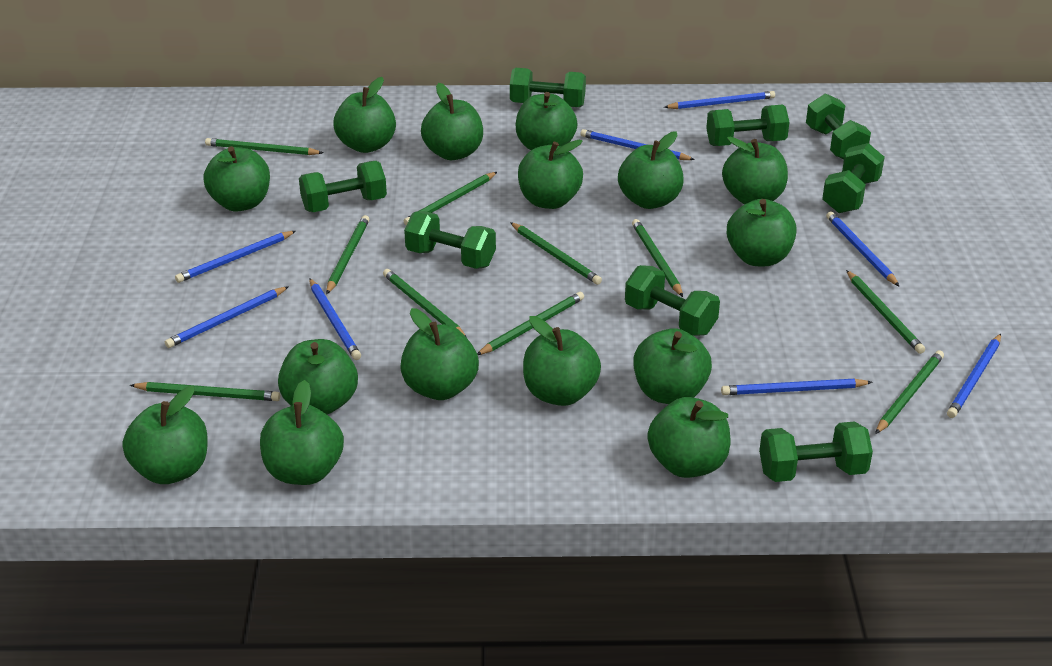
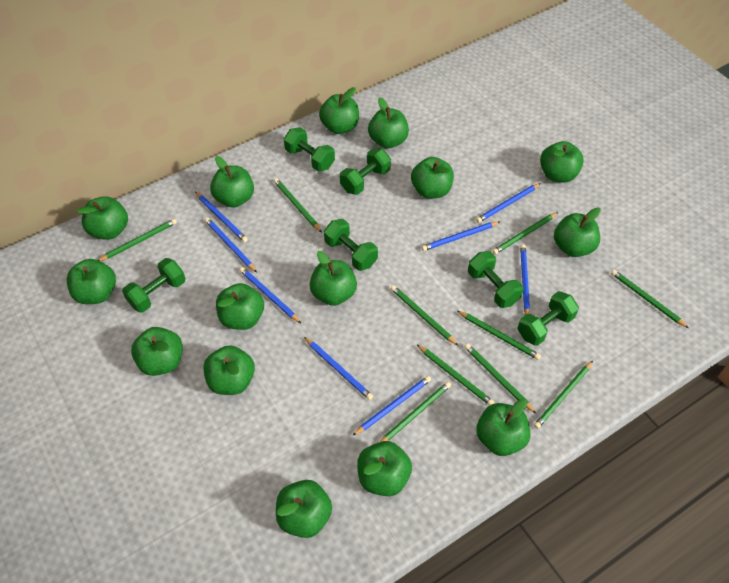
green dumbbell: 8 -> 6

